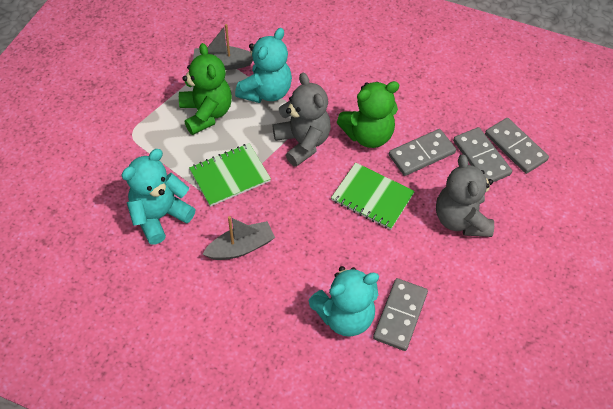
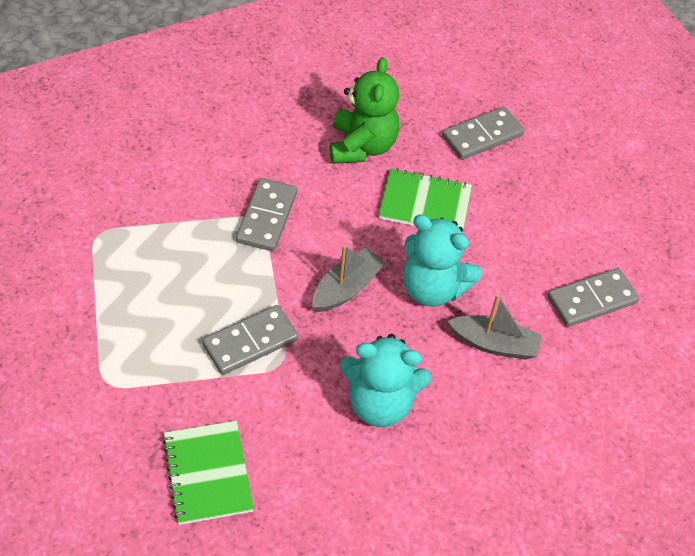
green teddy bear: 2 -> 1
grey teddy bear: 2 -> 0
turquoise teddy bear: 3 -> 2

